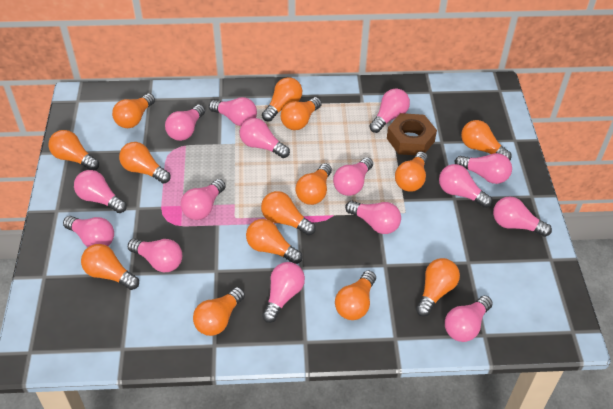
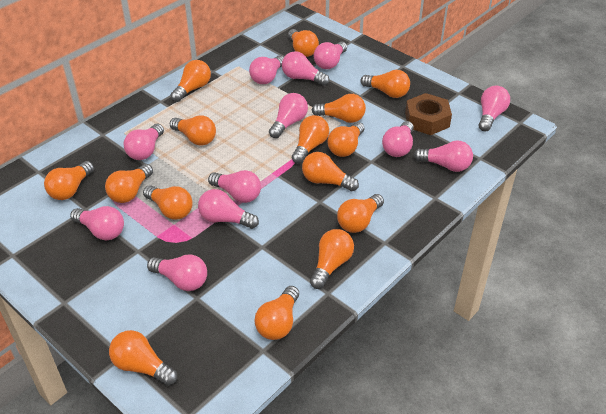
orange light bulb: 14 -> 15
pink light bulb: 15 -> 12

